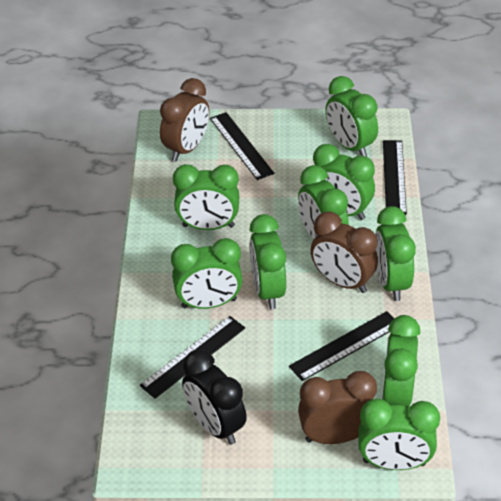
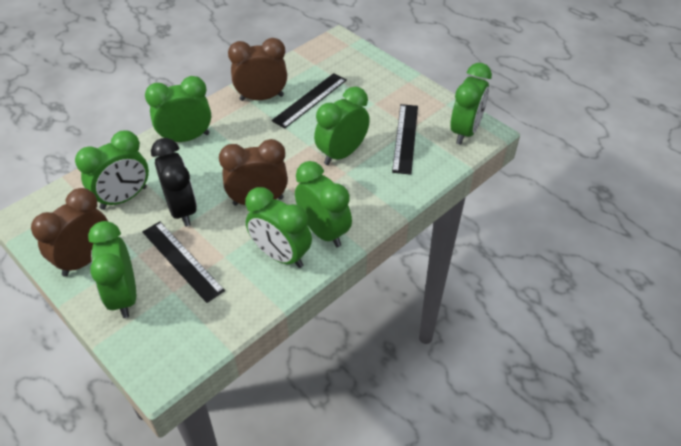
black ruler: 4 -> 3
green clock: 9 -> 7

